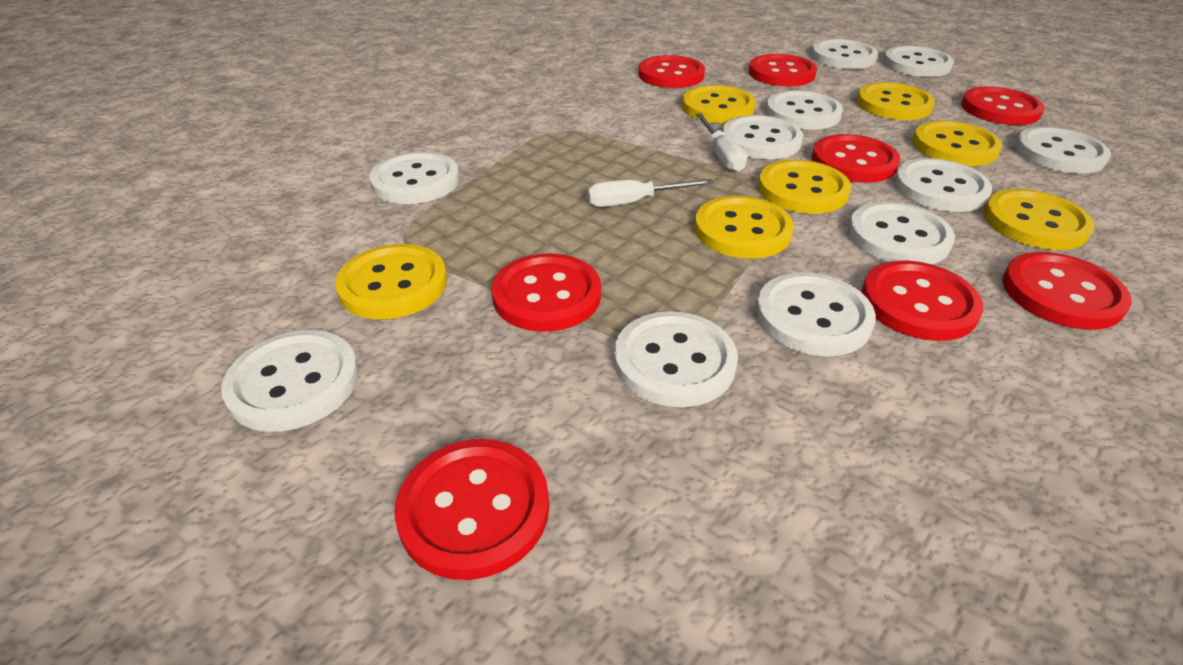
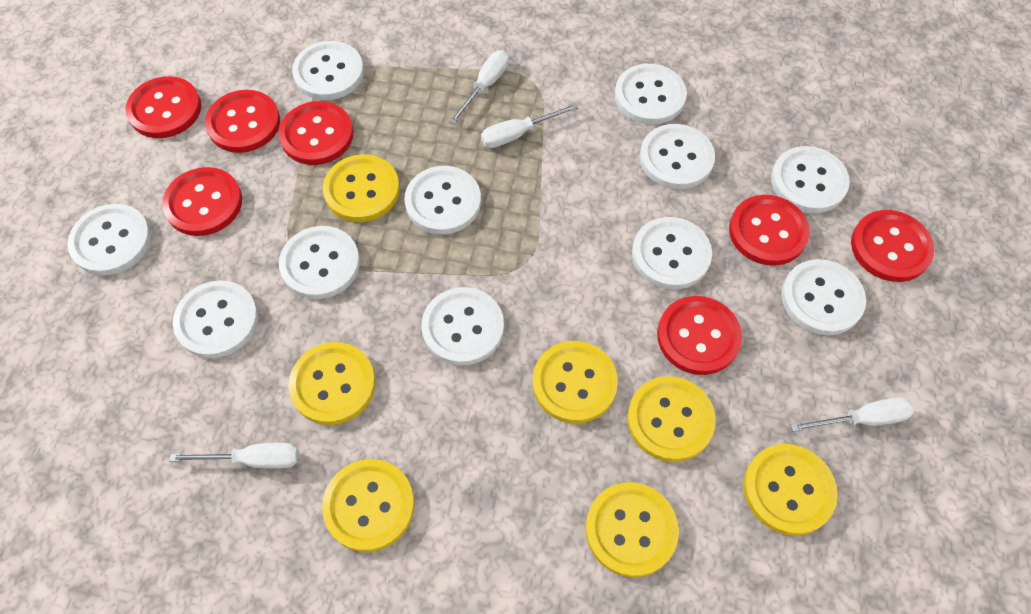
red button: 8 -> 7
white screwdriver: 2 -> 4

